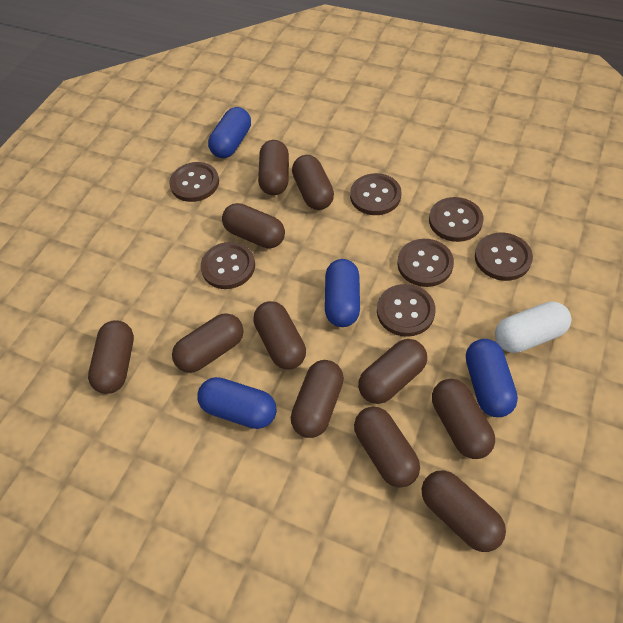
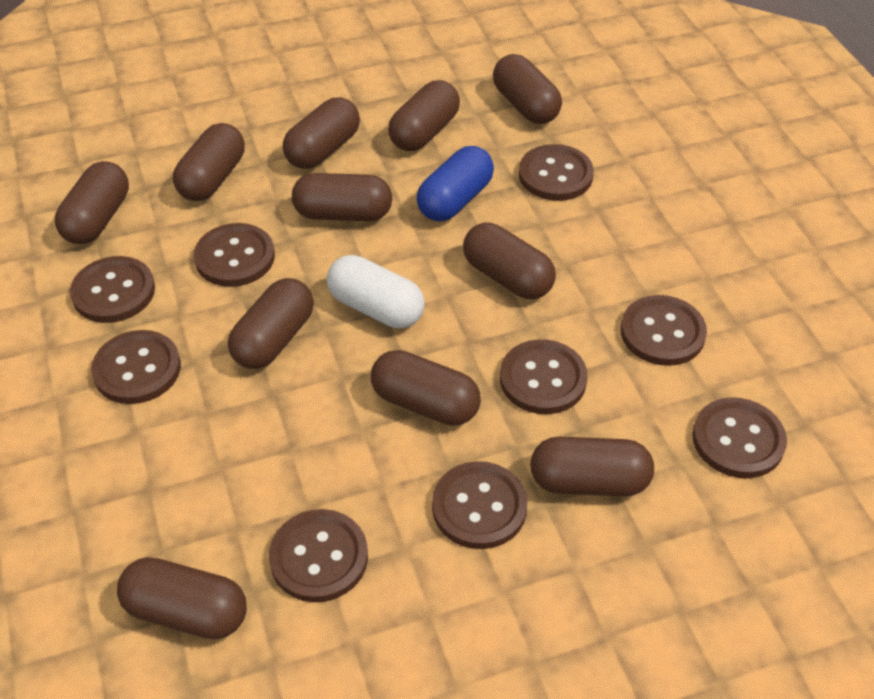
blue capsule: 4 -> 1
brown button: 7 -> 9

